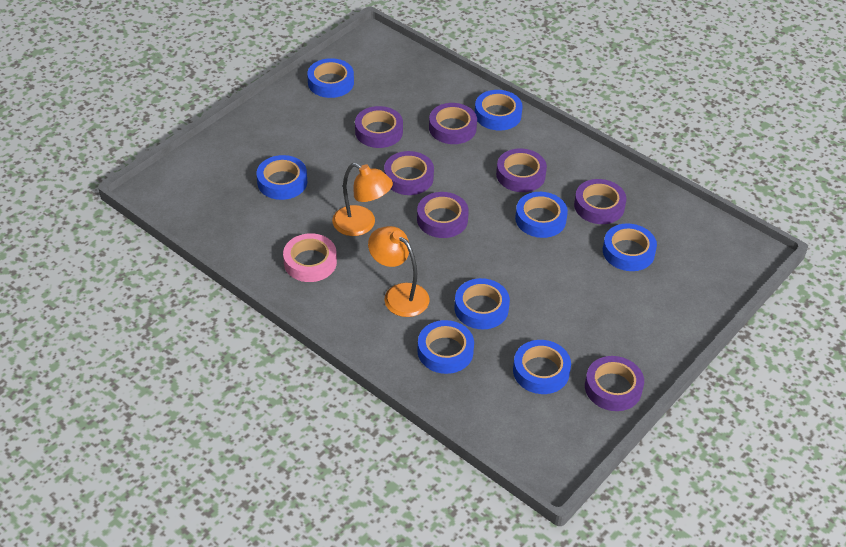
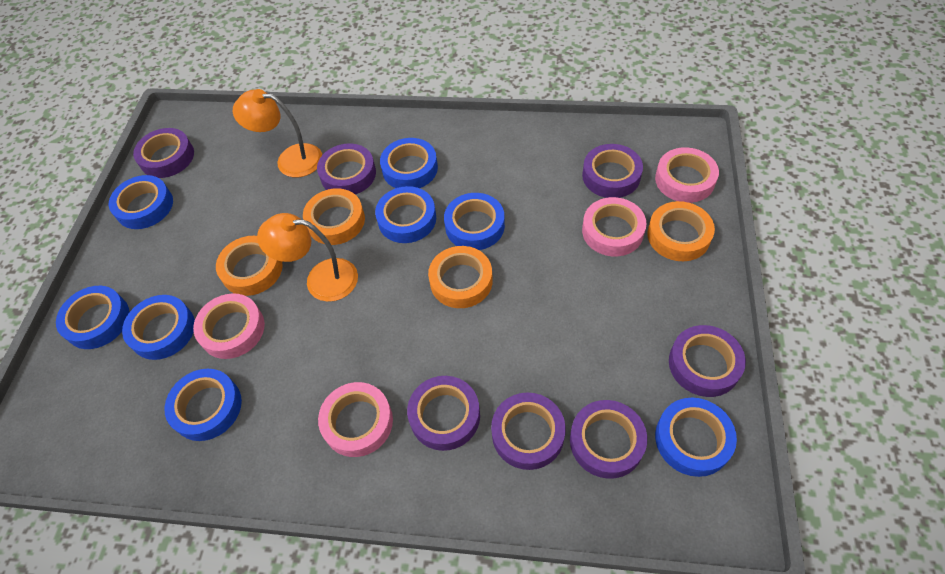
orange tape: 0 -> 4
pink tape: 1 -> 4

